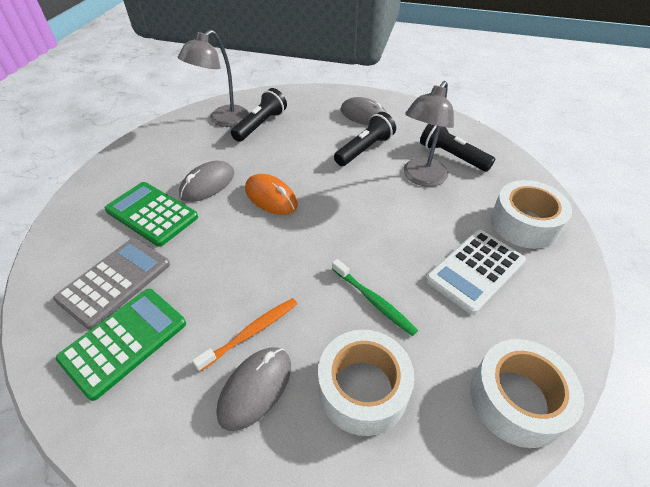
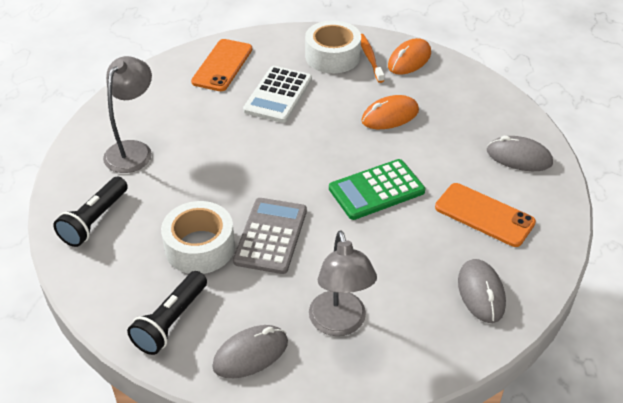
black flashlight: 3 -> 2
green calculator: 2 -> 1
green toothbrush: 1 -> 0
orange mouse: 1 -> 2
orange phone: 0 -> 2
white tape: 3 -> 2

